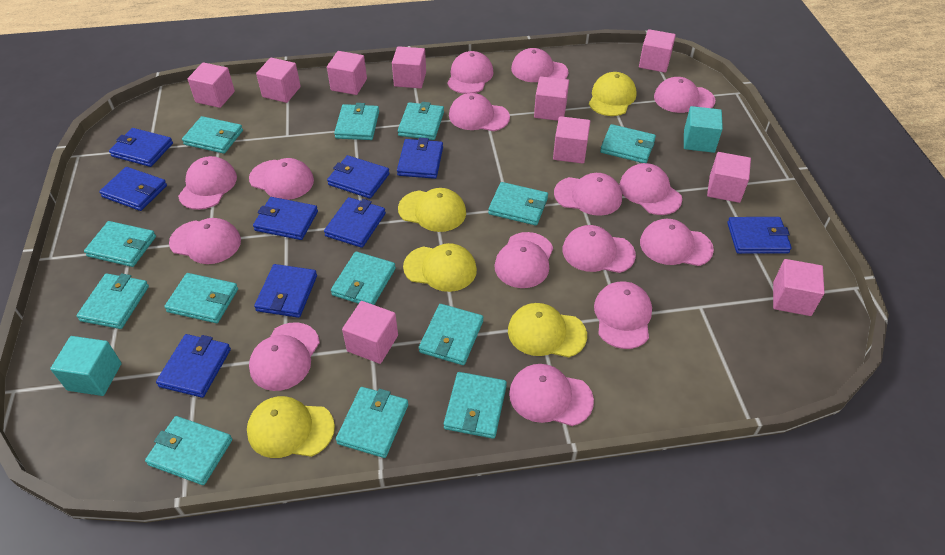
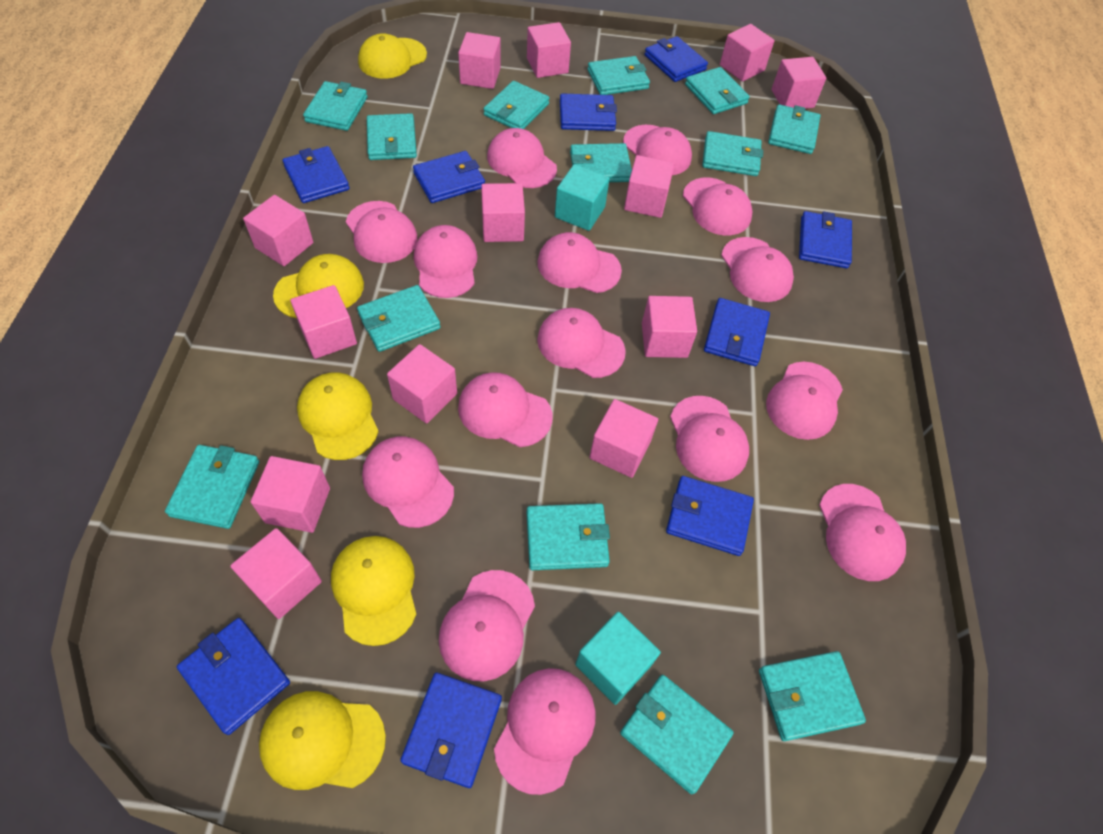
pink cube: 10 -> 13

